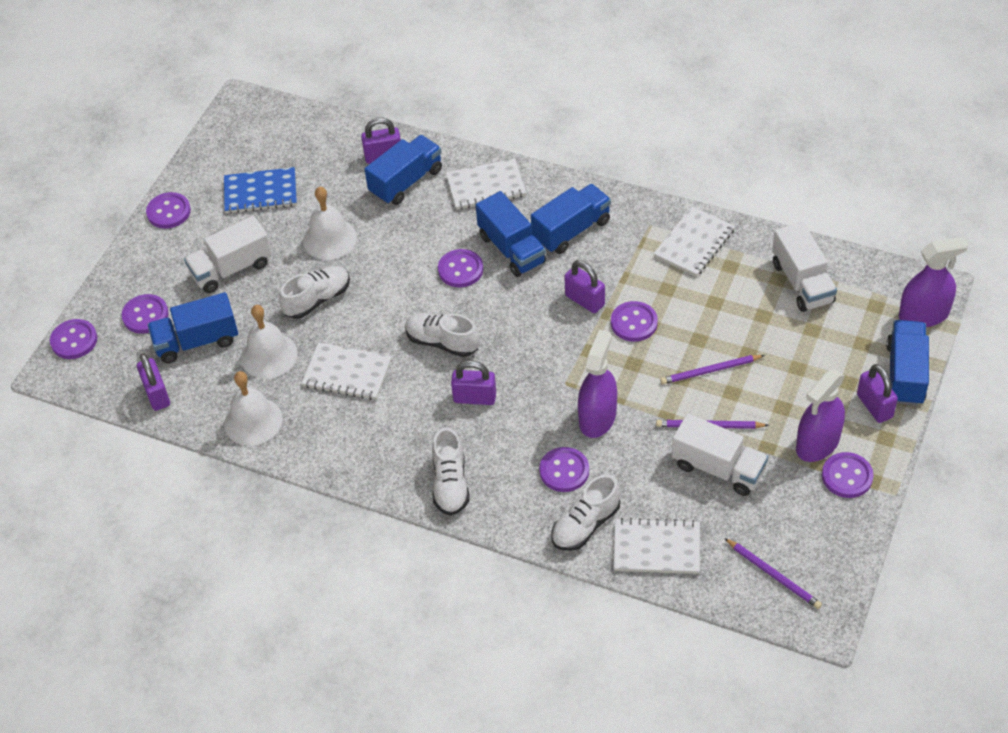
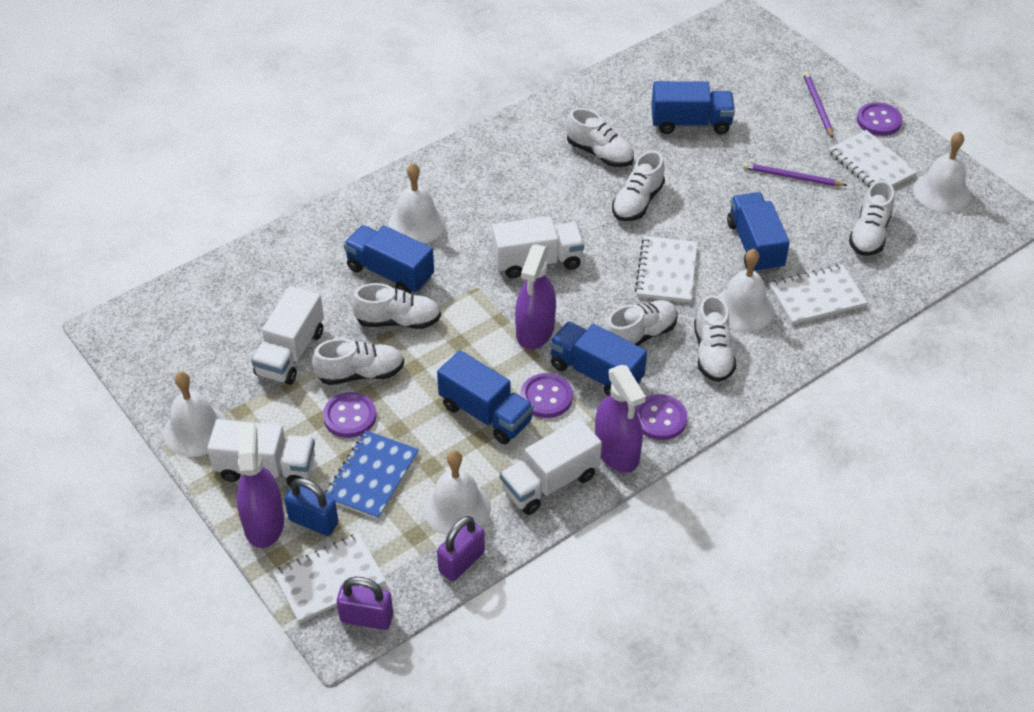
blue padlock: 0 -> 1
purple button: 7 -> 4
purple padlock: 5 -> 2
purple pencil: 3 -> 2
white bell: 3 -> 5
white shoe: 4 -> 7
white truck: 3 -> 4

